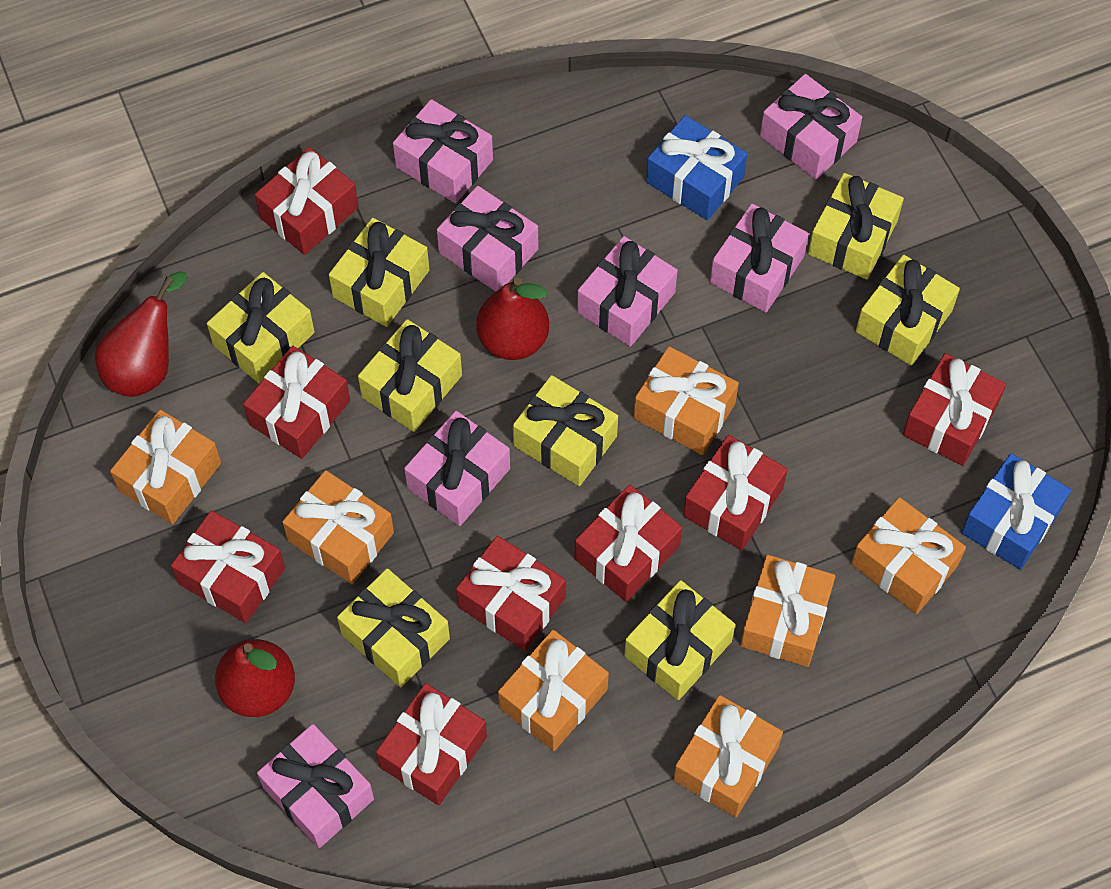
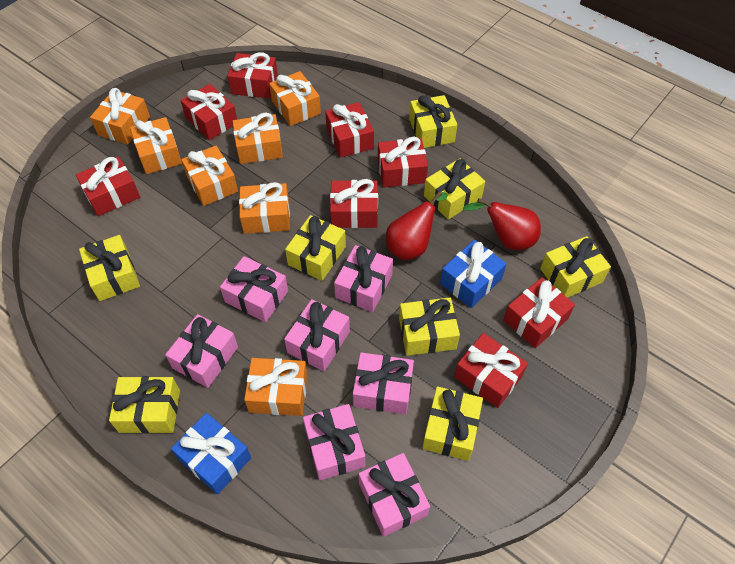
red pear: 3 -> 2

